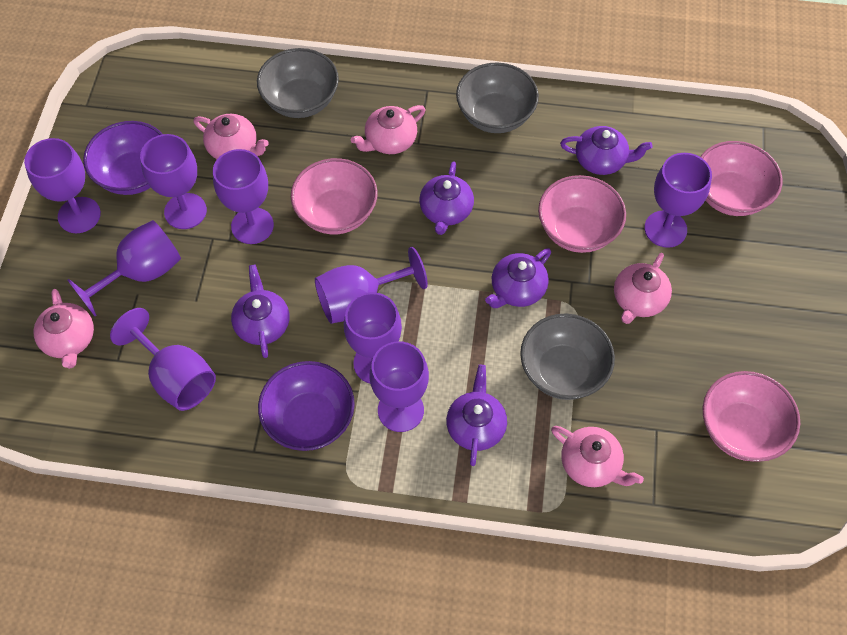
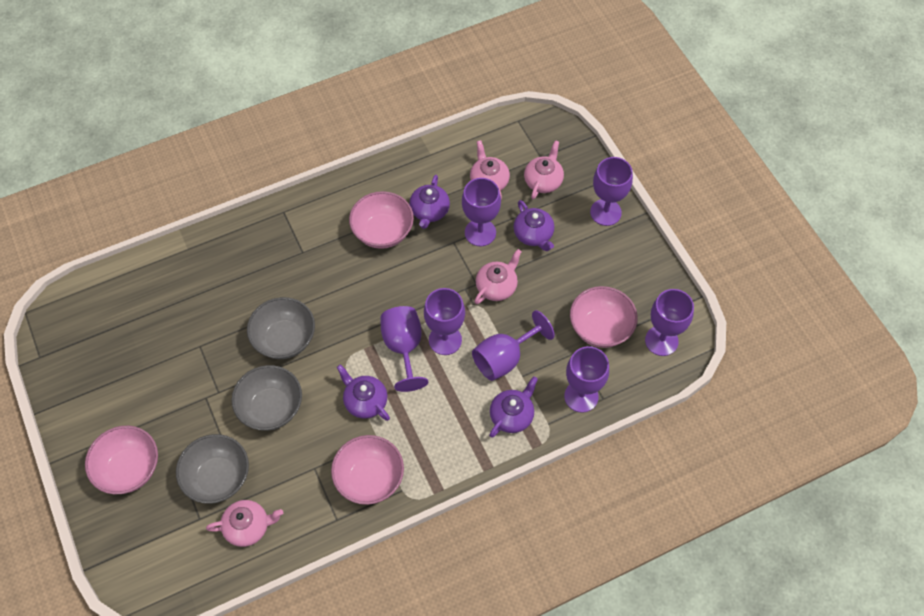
pink teapot: 5 -> 4
purple bowl: 2 -> 0
purple goblet: 9 -> 7
purple teapot: 5 -> 4

